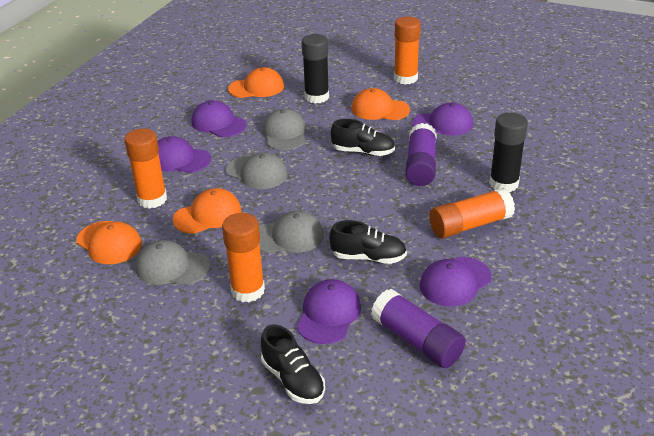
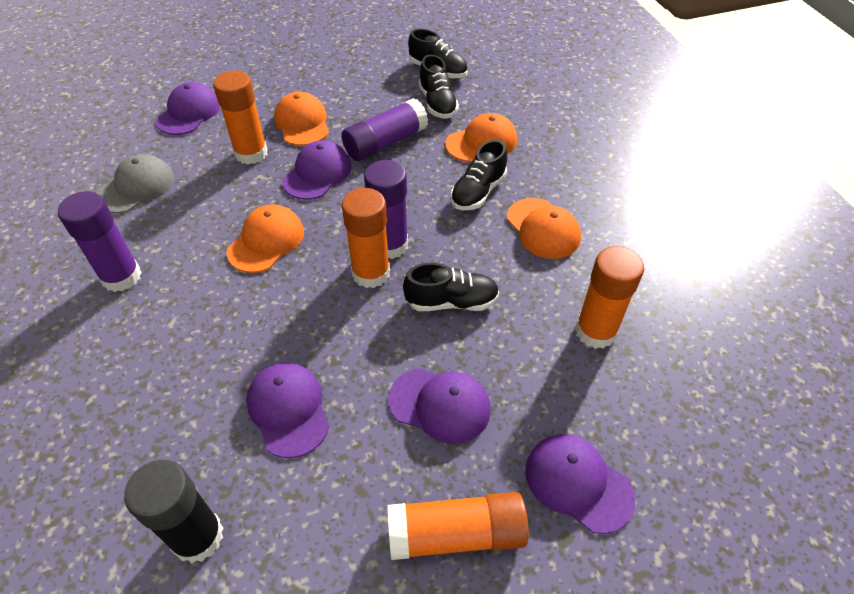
black glue stick: 2 -> 1
black shoe: 3 -> 4
grey cap: 4 -> 1
purple glue stick: 2 -> 3

